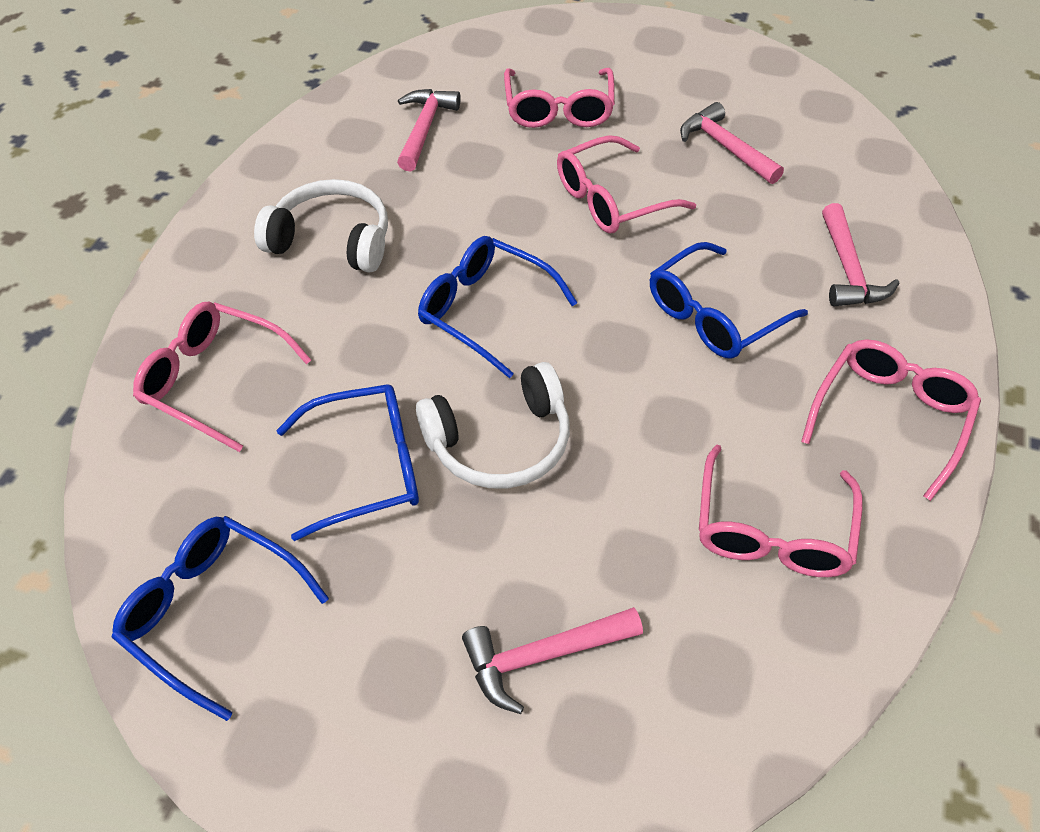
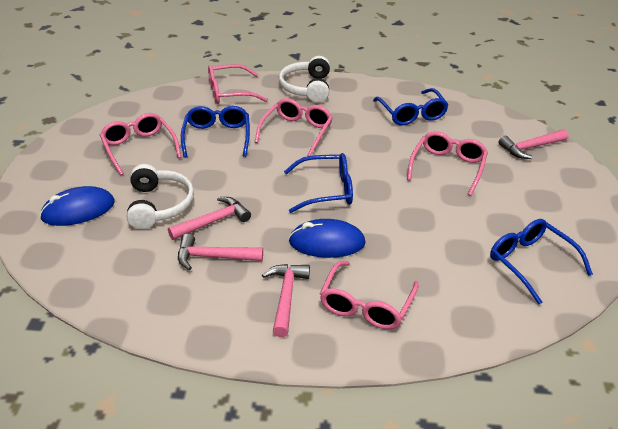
blue mouse: 0 -> 2

